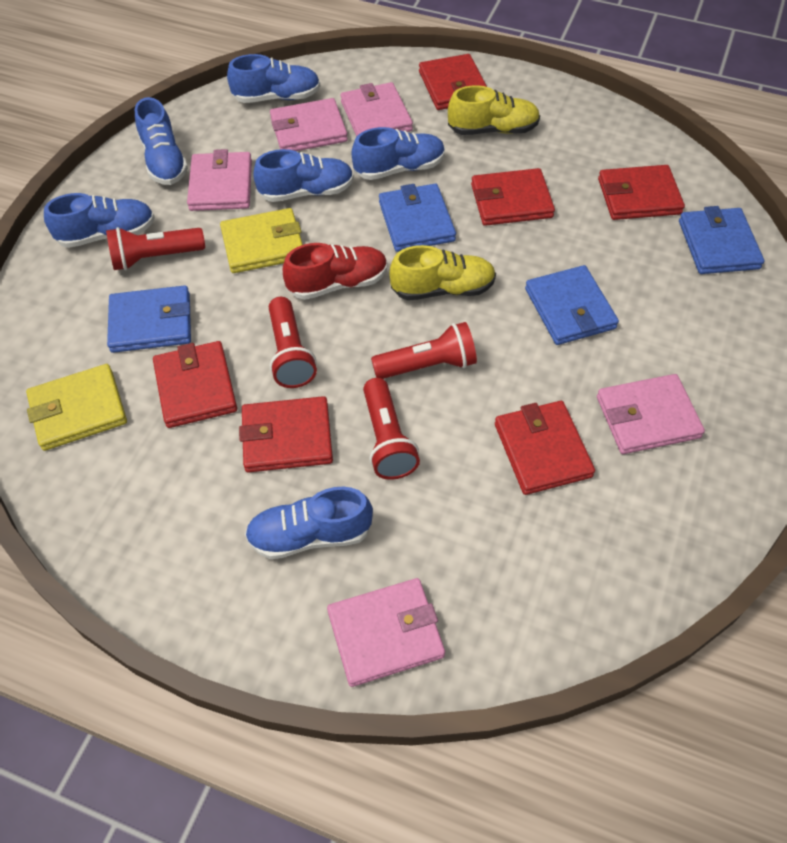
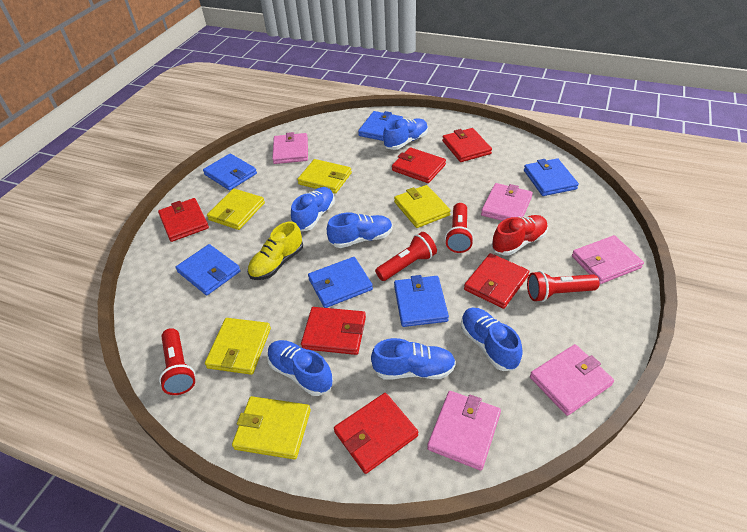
blue wallet: 4 -> 6
yellow shoe: 2 -> 1
yellow wallet: 2 -> 5

